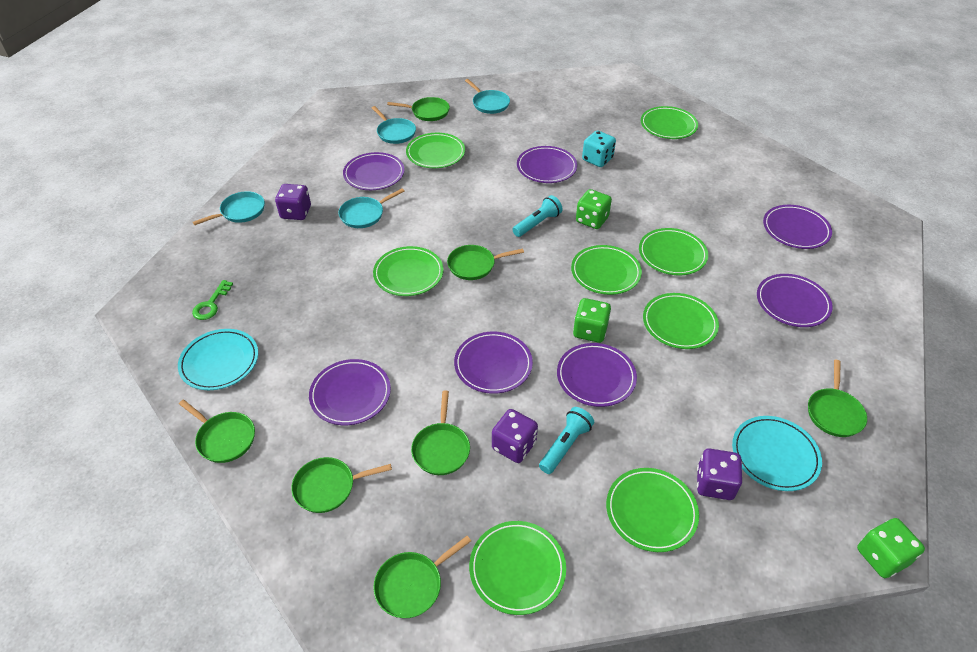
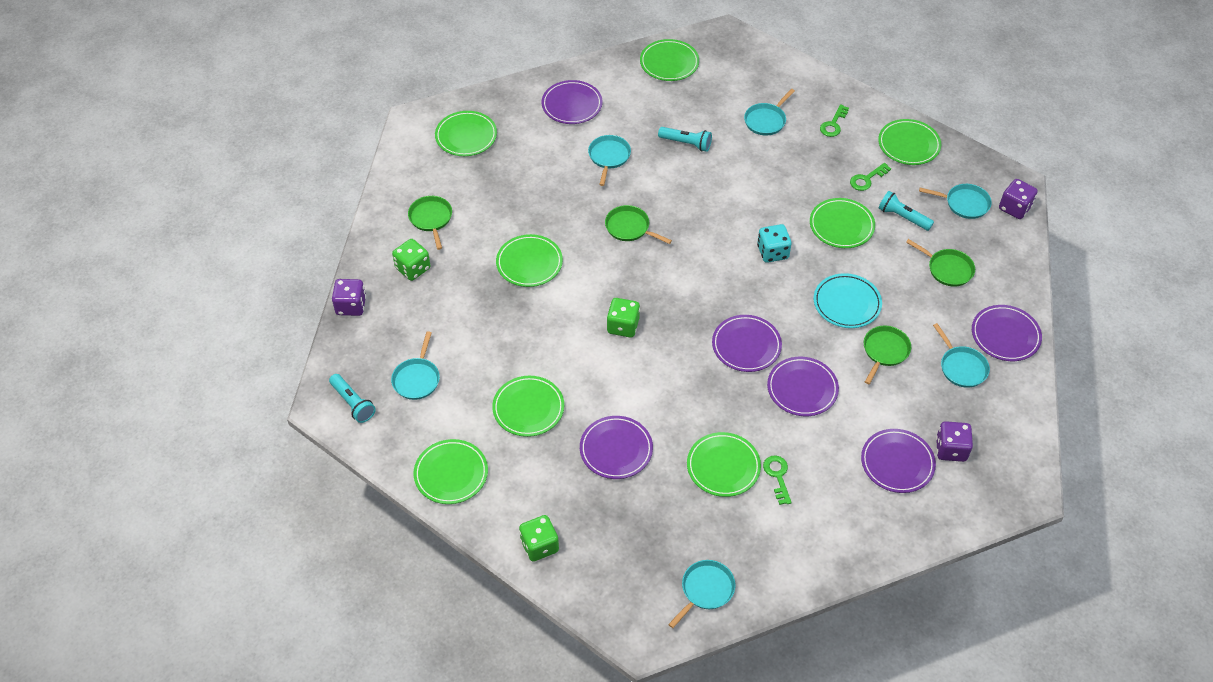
green key: 1 -> 3
green pan: 7 -> 4
purple plate: 7 -> 6
turquoise flashlight: 2 -> 3
turquoise pan: 4 -> 6
turquoise plate: 2 -> 1

